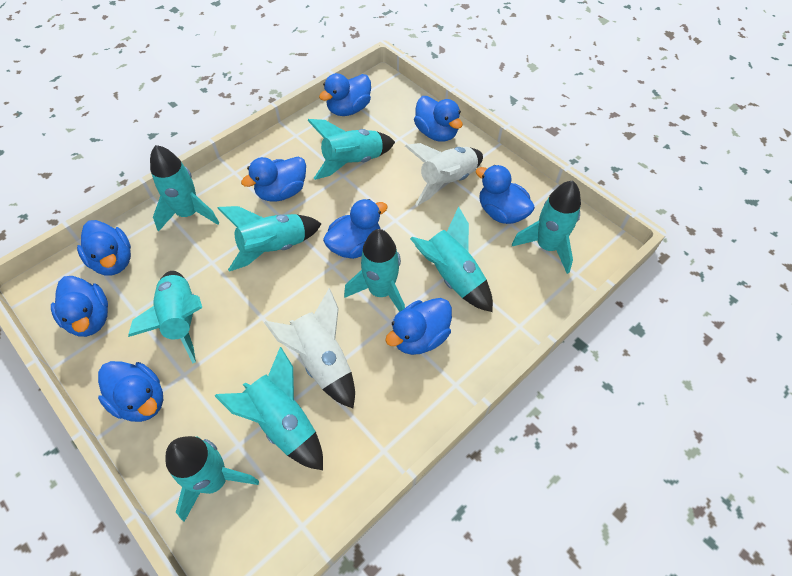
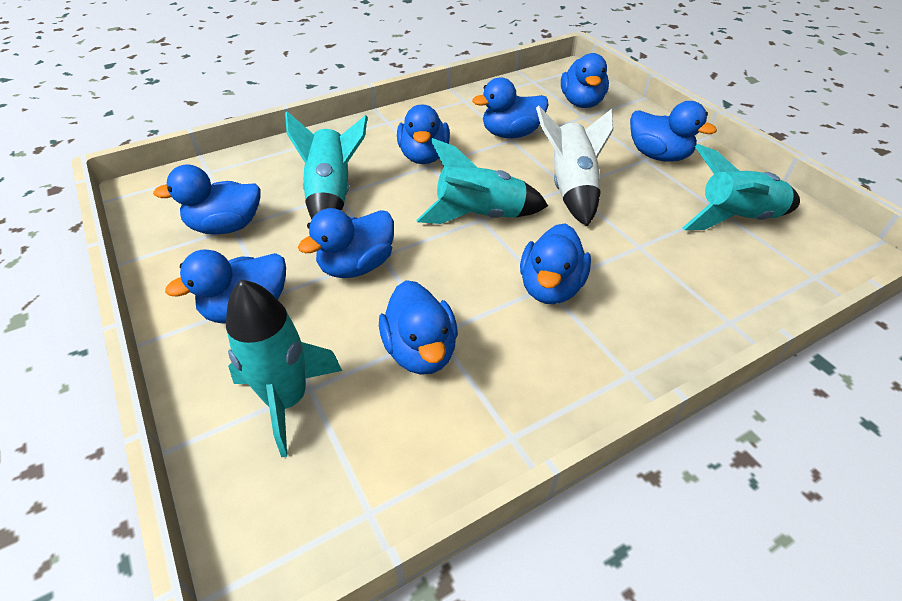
turquoise rocket: 9 -> 4
white rocket: 2 -> 1

